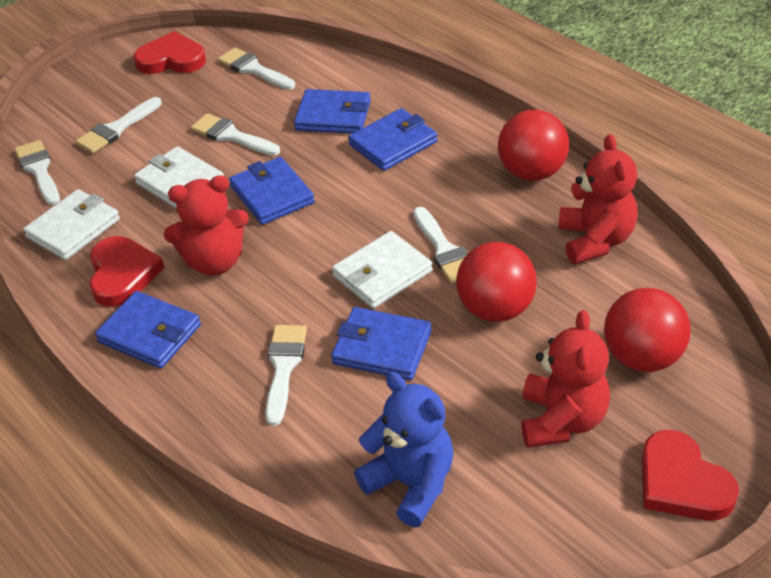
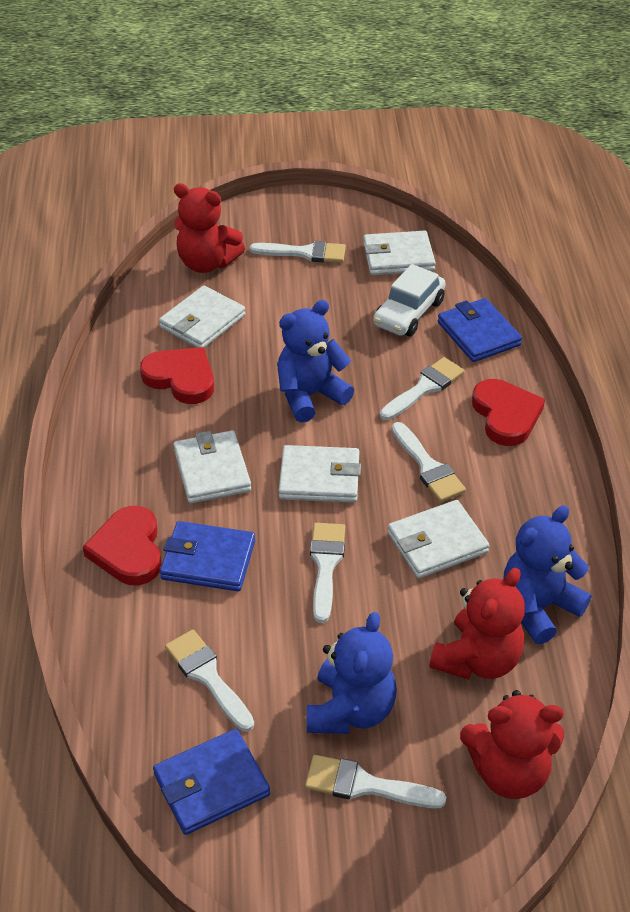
blue teddy bear: 1 -> 3
blue wallet: 5 -> 3
red ball: 3 -> 0
white car: 0 -> 1
white wallet: 3 -> 5

